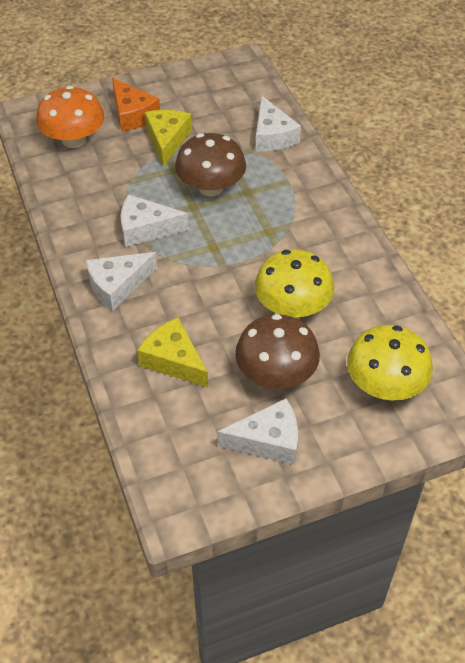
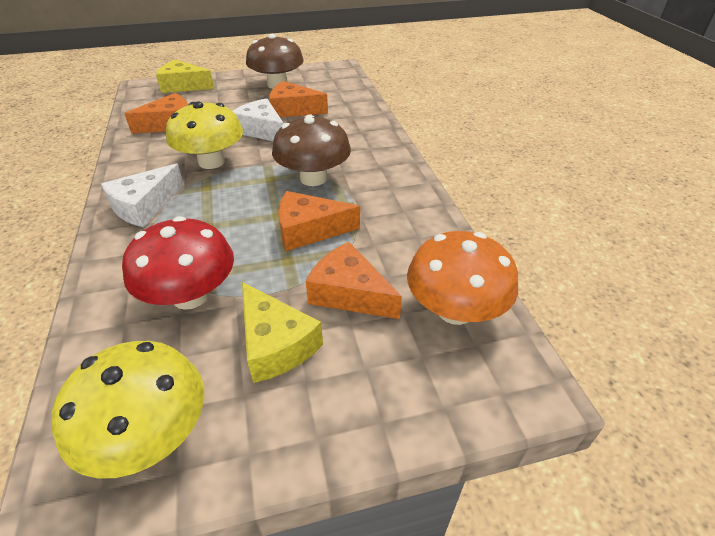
orange cheese: 1 -> 4
red mushroom: 0 -> 1
white cheese: 4 -> 2

